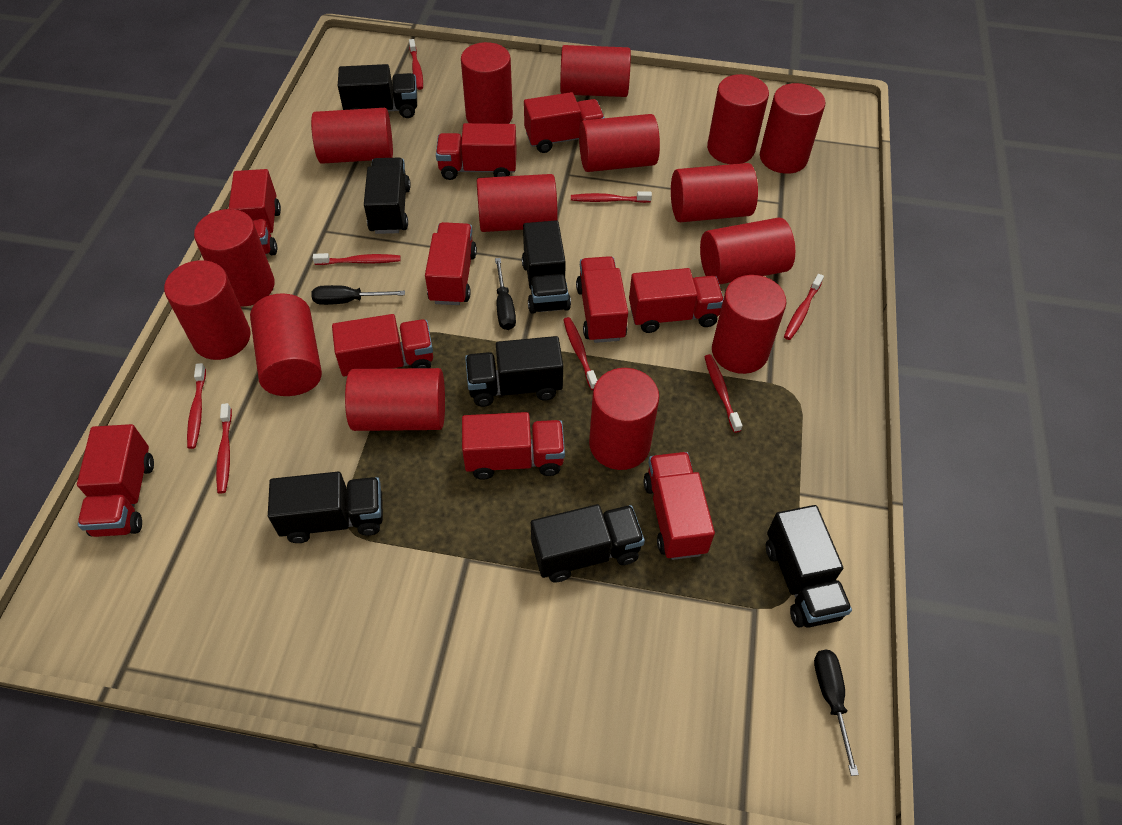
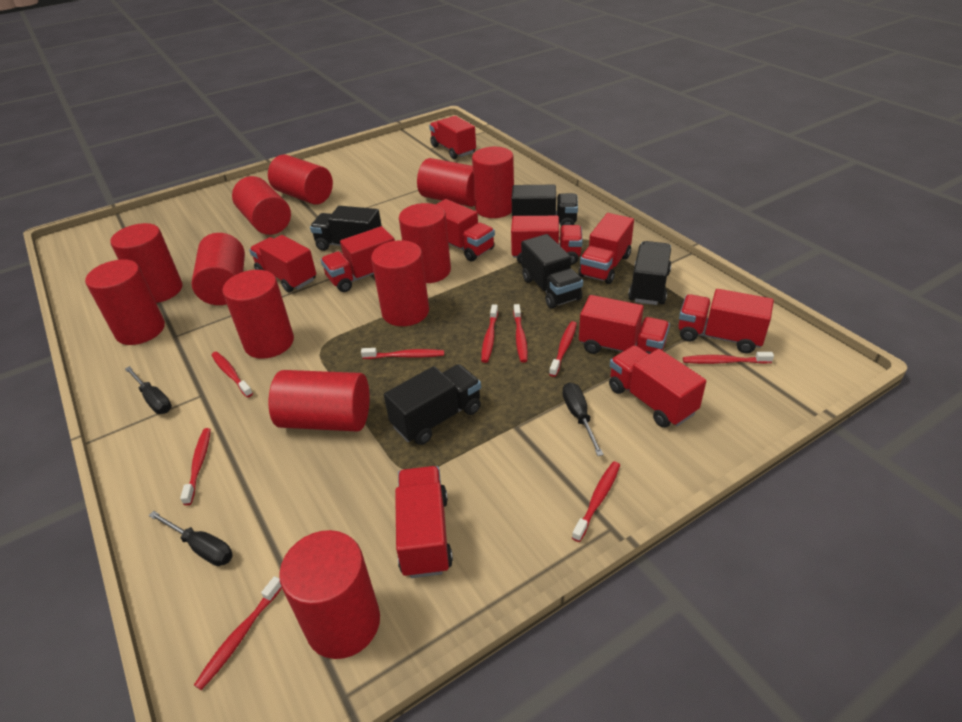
black truck: 7 -> 5
red cylinder: 15 -> 12
red toothbrush: 8 -> 9

